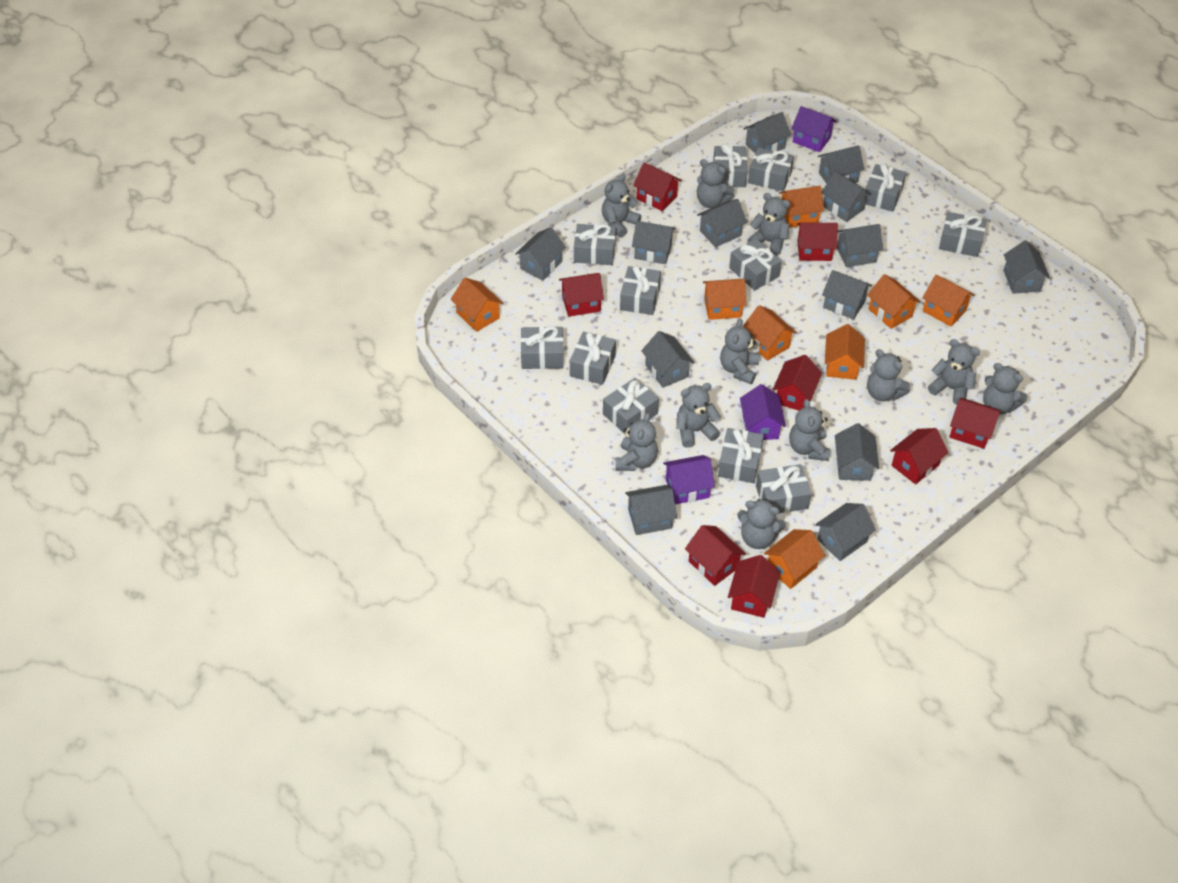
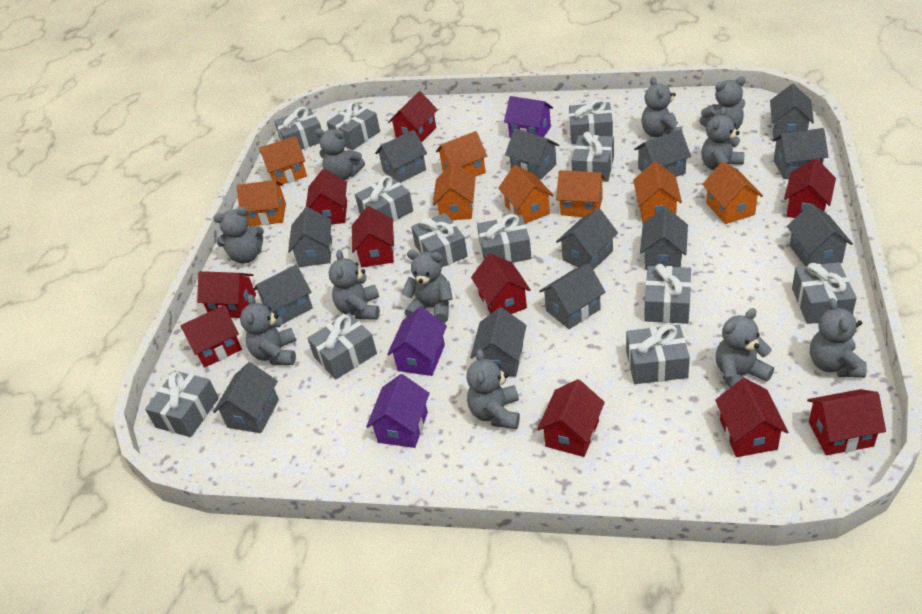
red house: 8 -> 10

